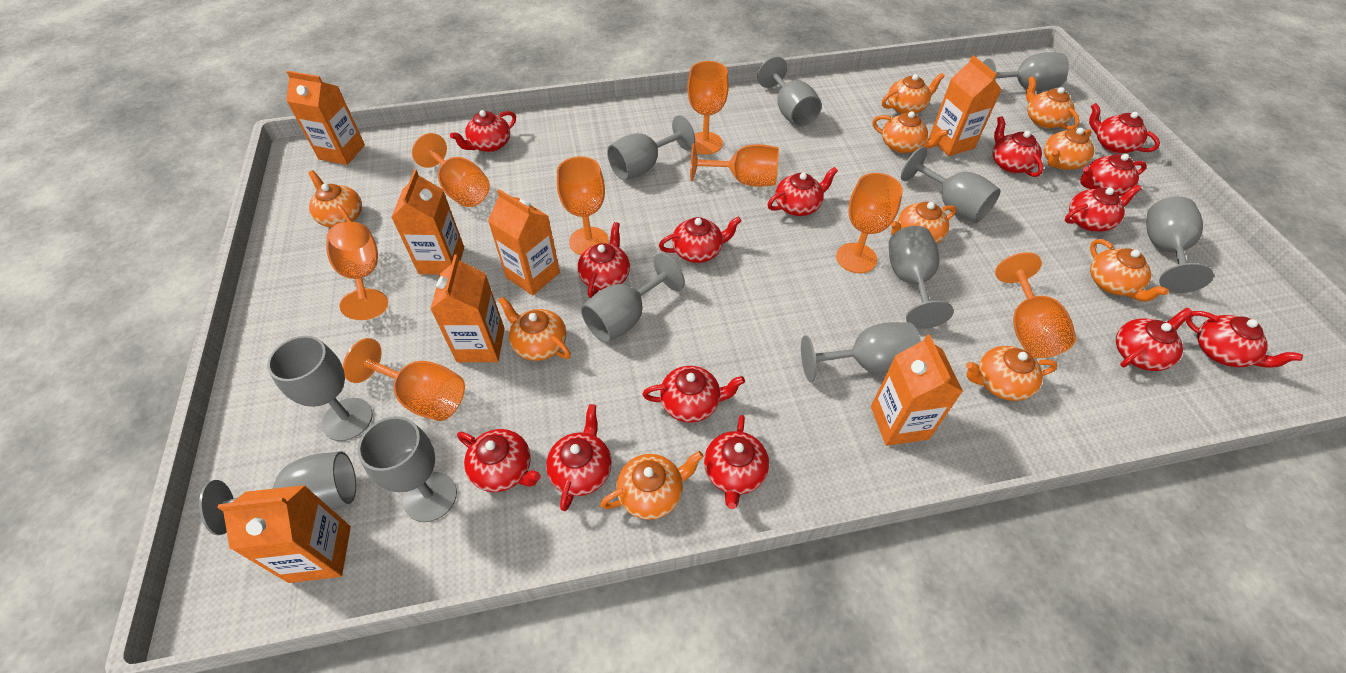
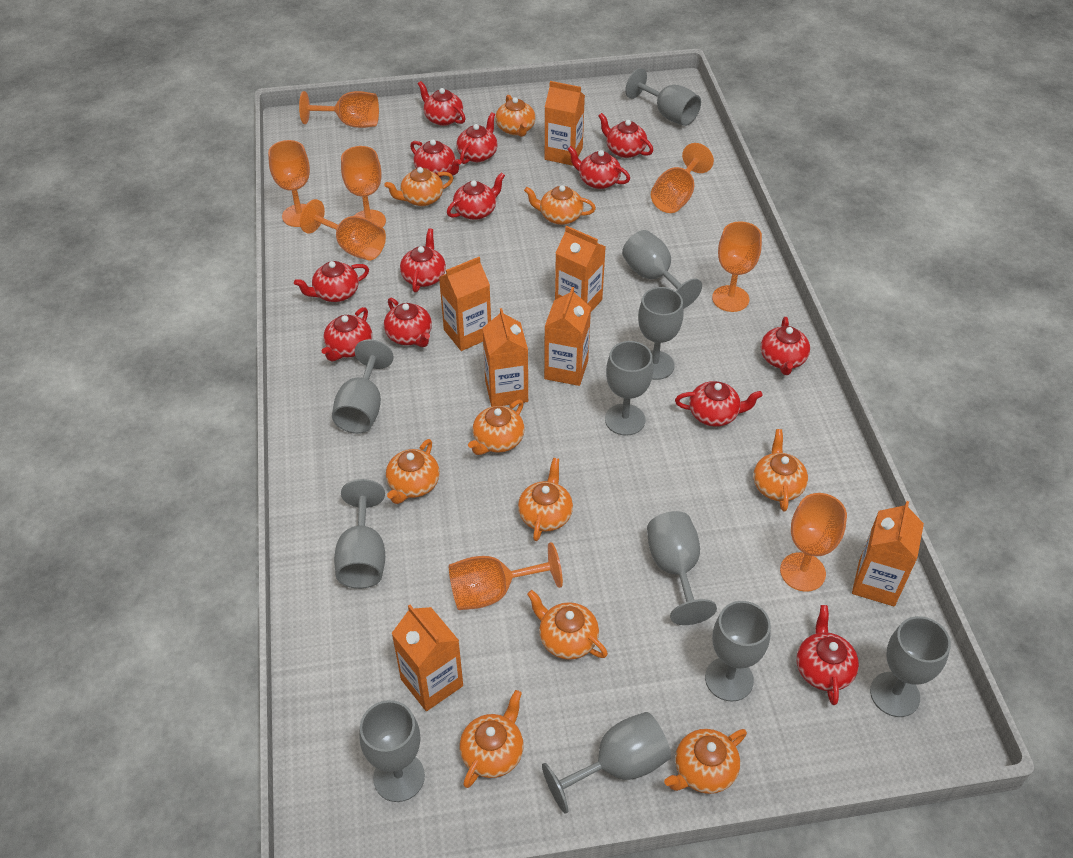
red teapot: 14 -> 13

